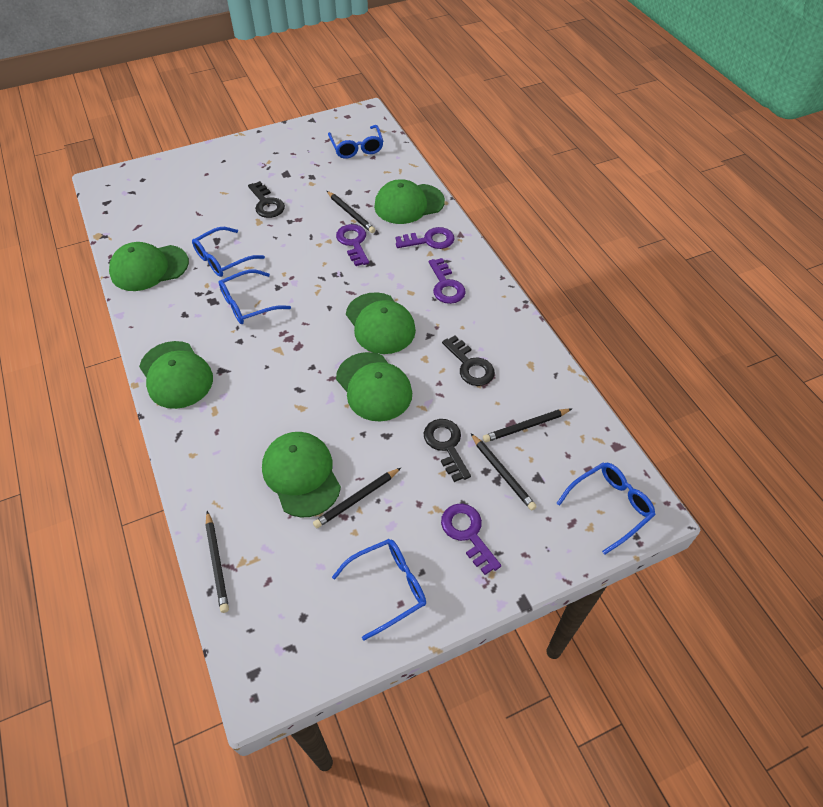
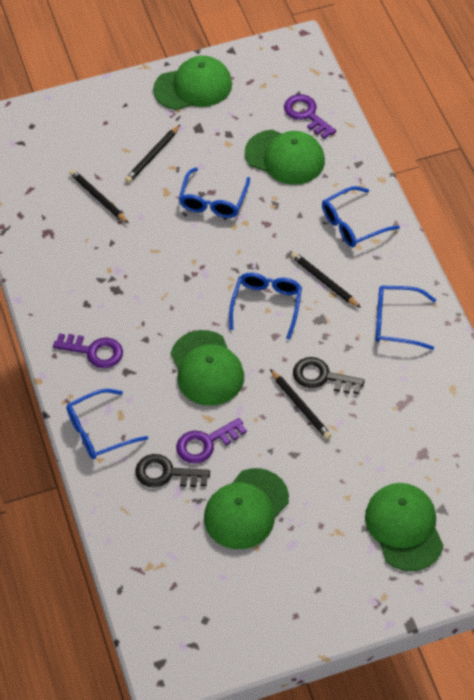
black key: 3 -> 2
black pencil: 5 -> 4
green cap: 6 -> 5
purple key: 4 -> 3

